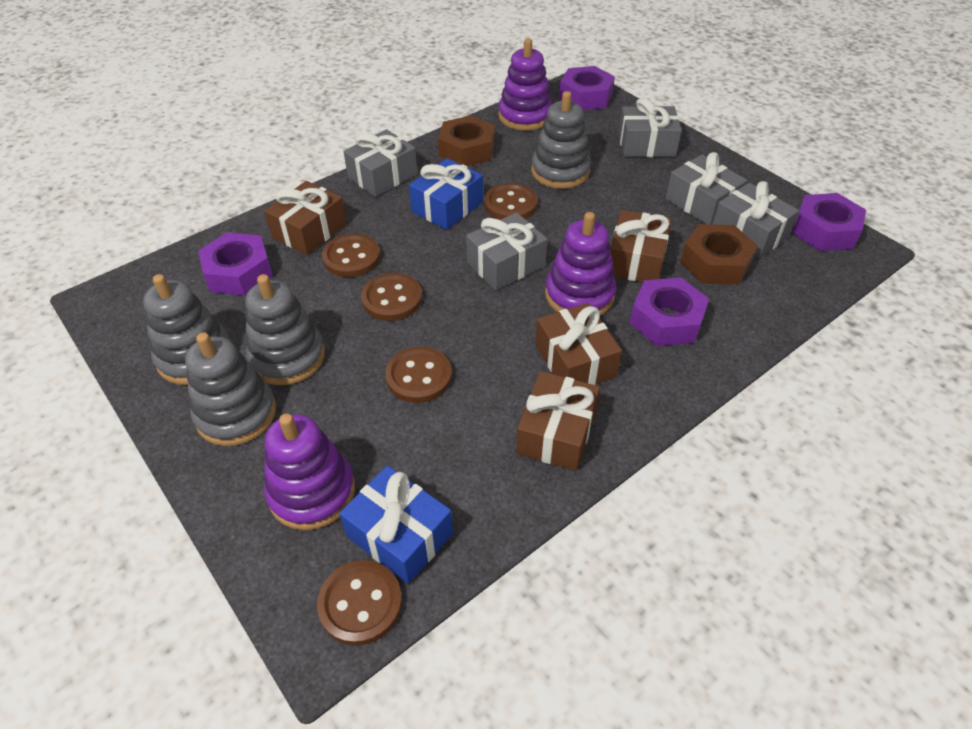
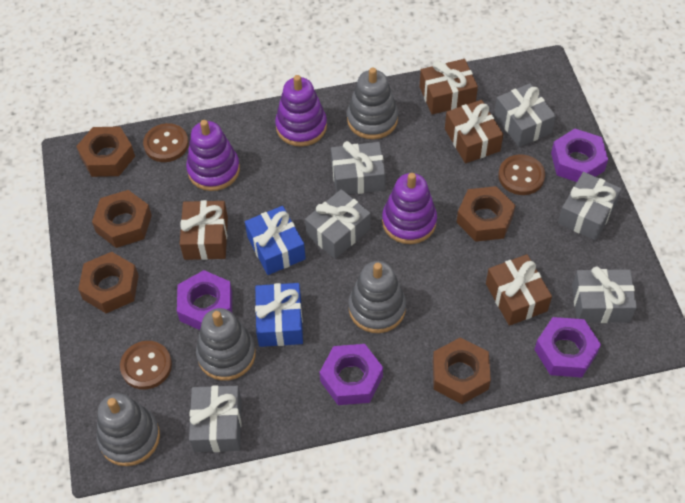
brown button: 5 -> 3
brown nut: 2 -> 5
grey gift: 5 -> 6

